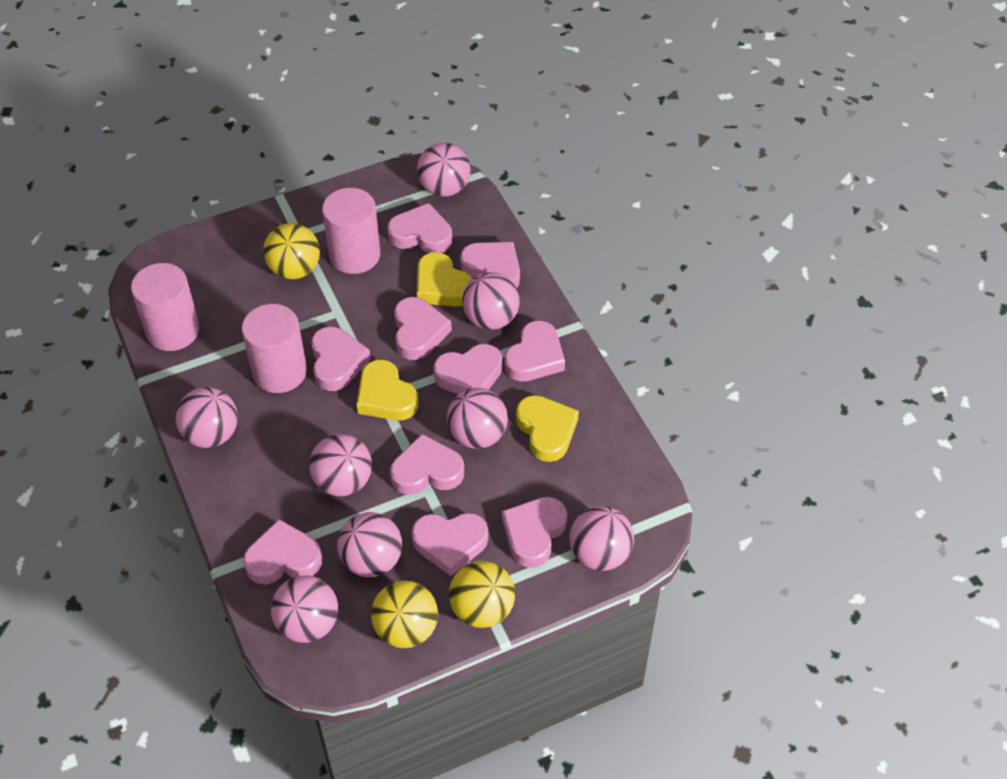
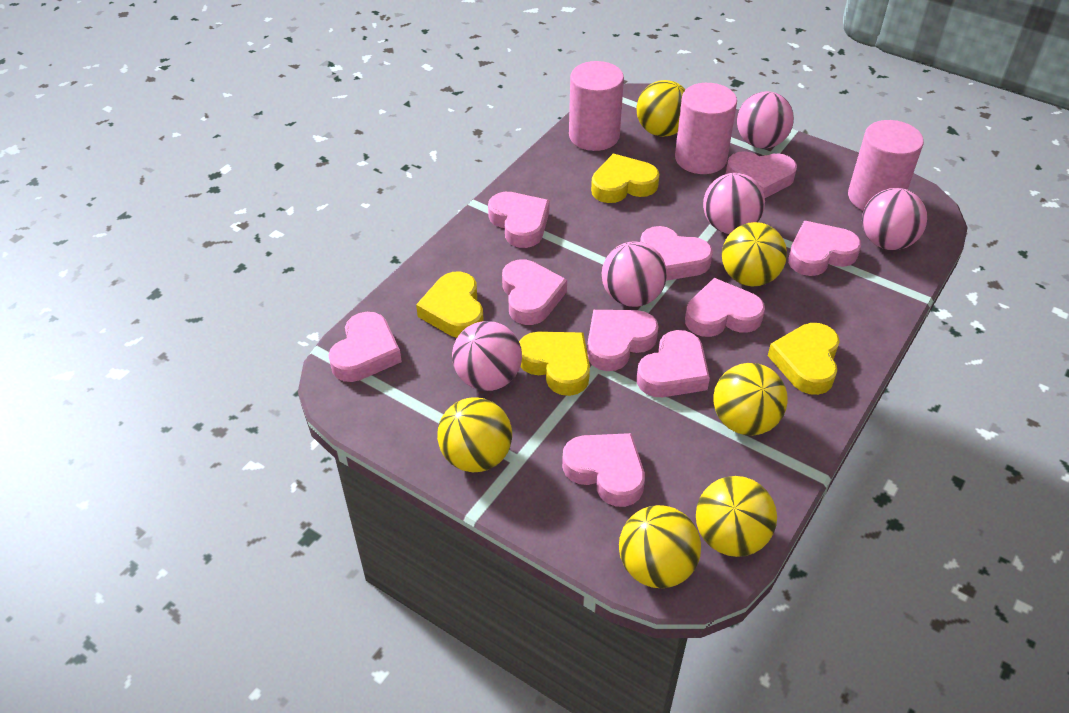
pink ball: 8 -> 5
yellow ball: 3 -> 6
yellow heart: 3 -> 4

